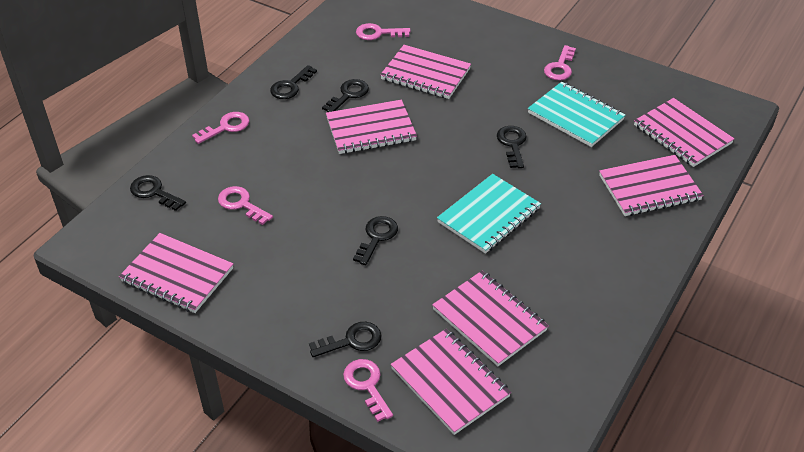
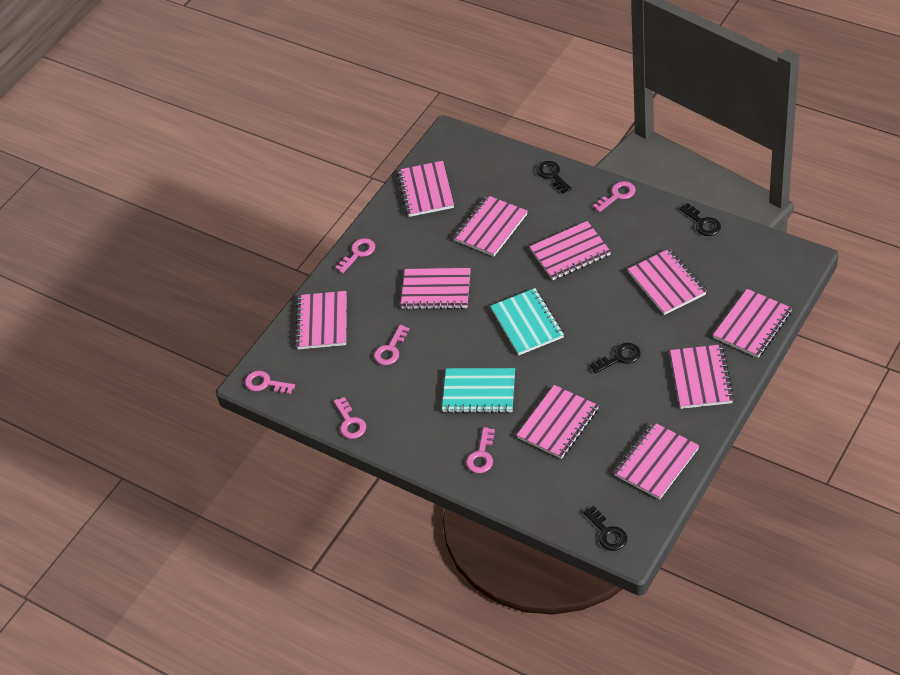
black key: 6 -> 4
pink key: 5 -> 6
pink notebook: 7 -> 10

